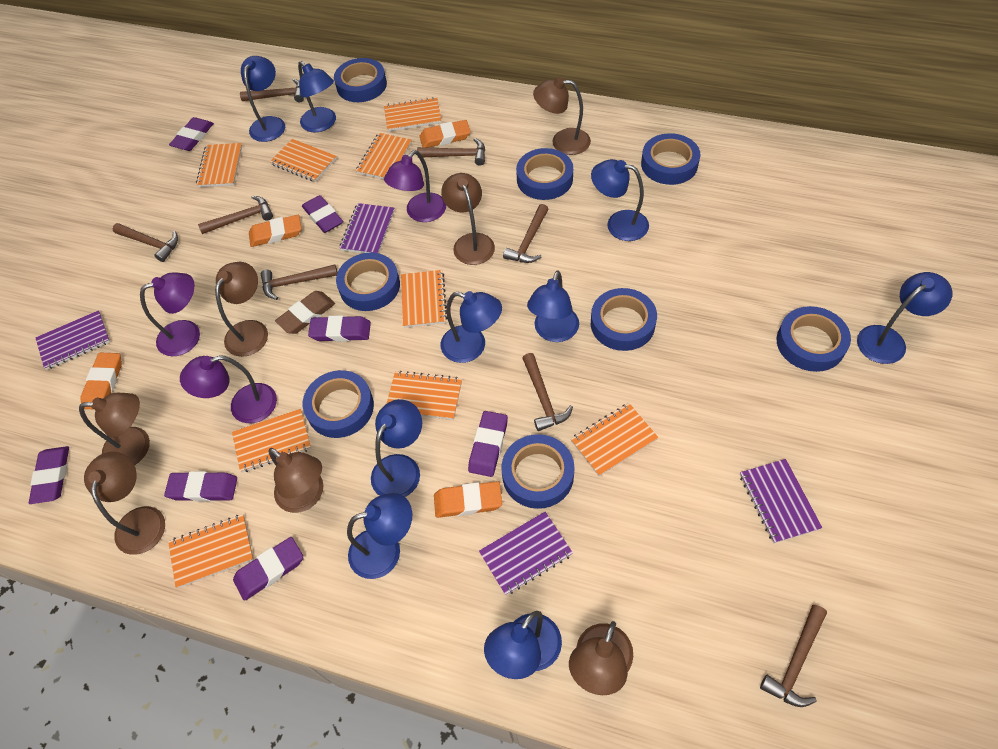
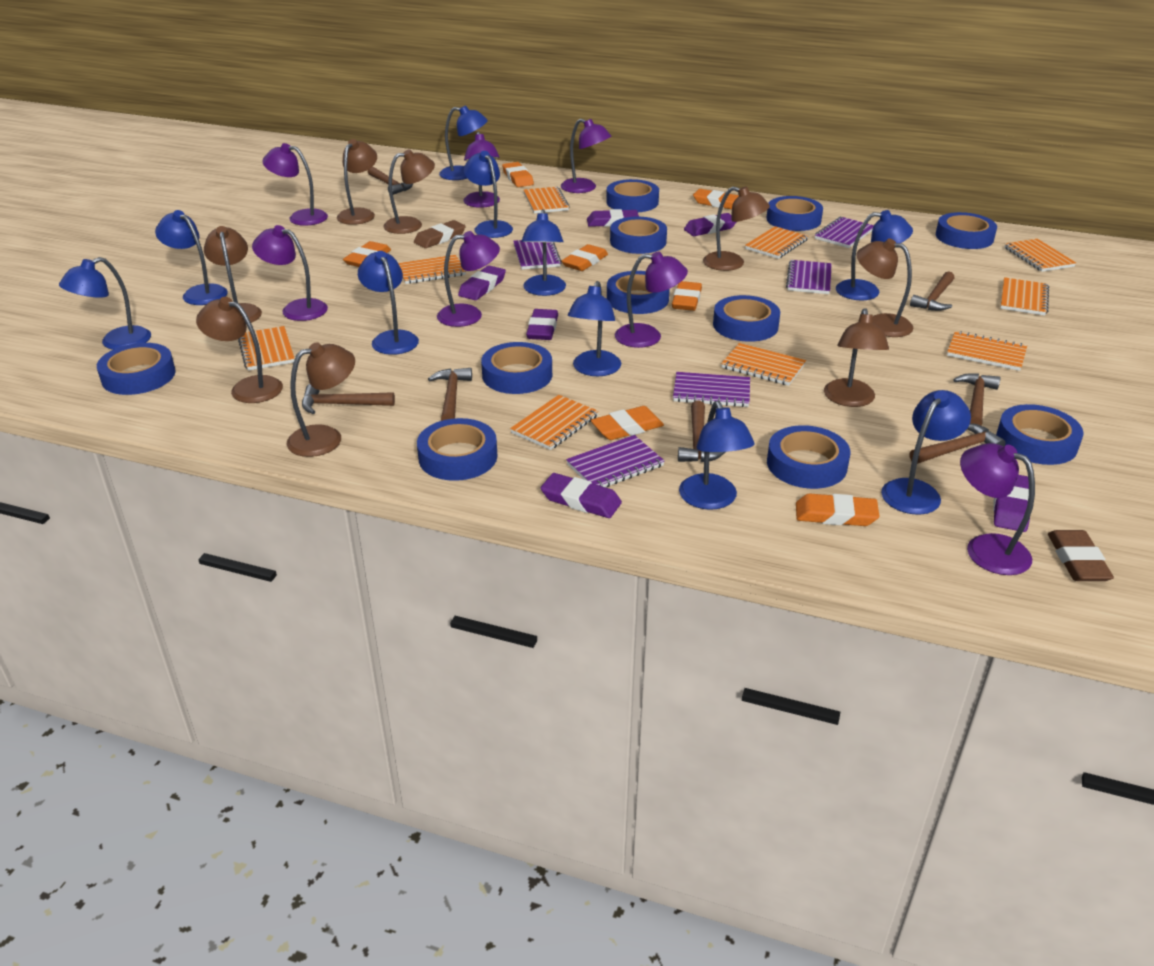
blue lamp: 9 -> 10
blue tape: 8 -> 11
brown eraser: 1 -> 2
brown hammer: 8 -> 7
brown lamp: 7 -> 8
orange eraser: 4 -> 7
purple eraser: 7 -> 6
purple lamp: 3 -> 7
purple notebook: 4 -> 5

